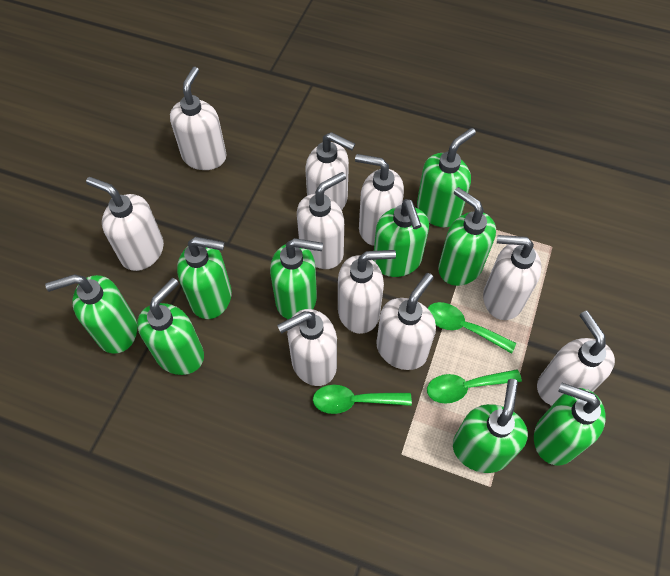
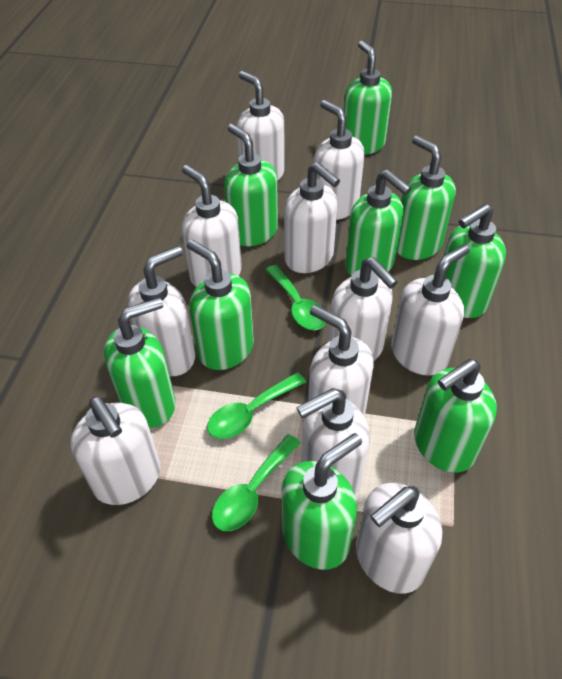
white soap dispenser: 10 -> 11

